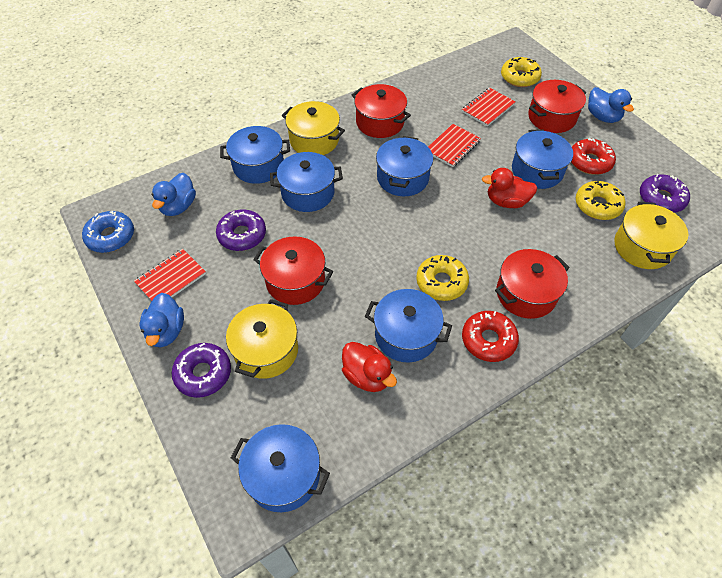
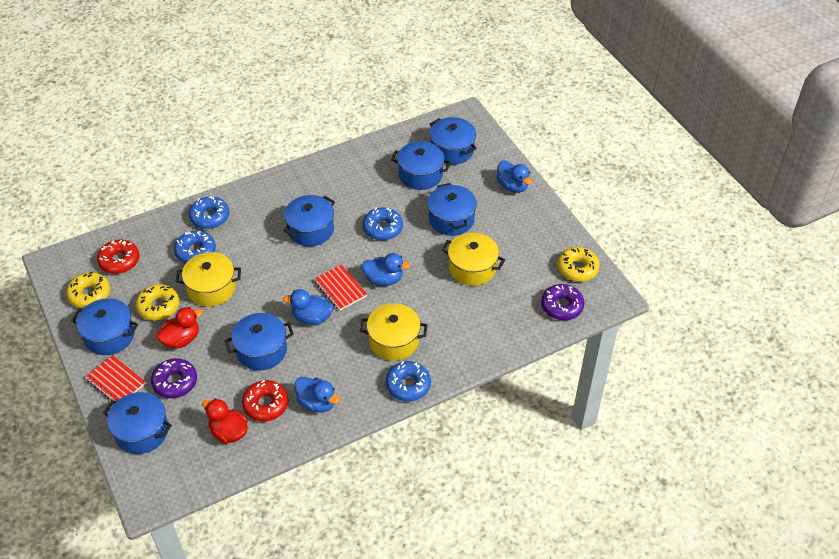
blue donut: 1 -> 4
blue duck: 3 -> 4
blue pot: 6 -> 7
purple donut: 3 -> 2
red notebook: 3 -> 2
red pot: 4 -> 0

